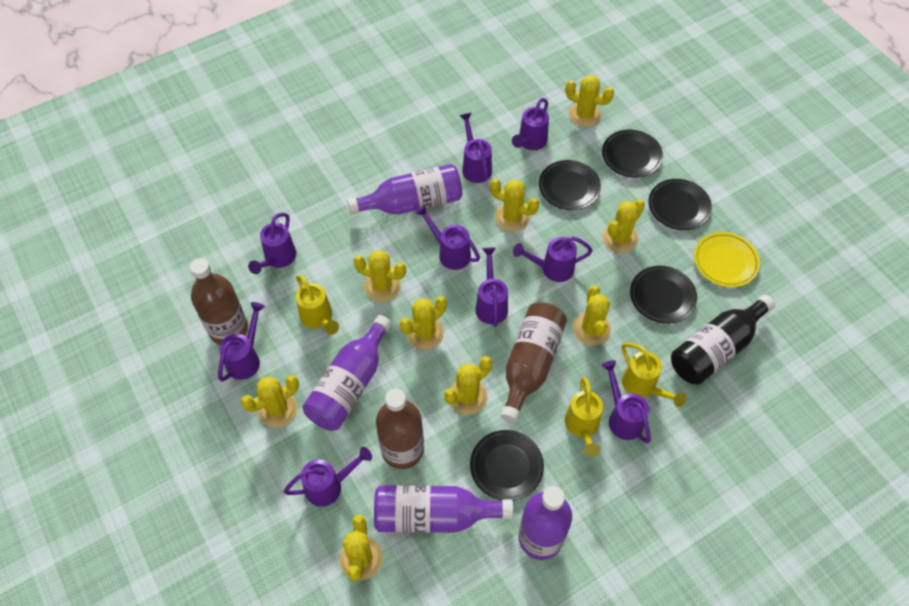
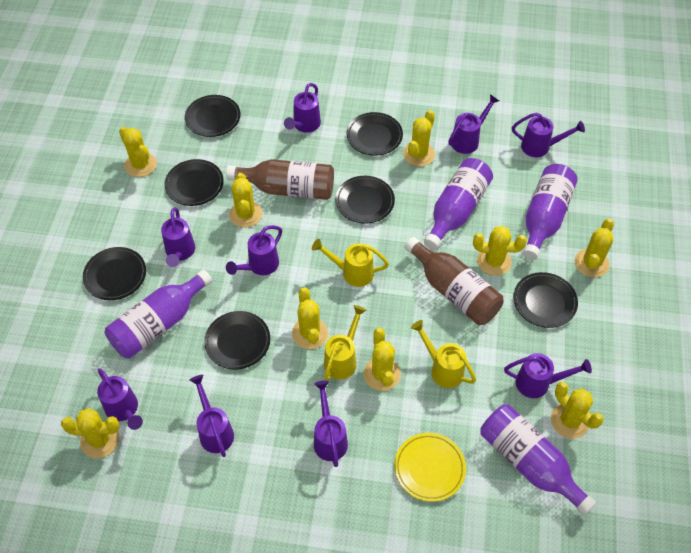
black bottle: 1 -> 0
black plate: 5 -> 7
brown bottle: 3 -> 2

